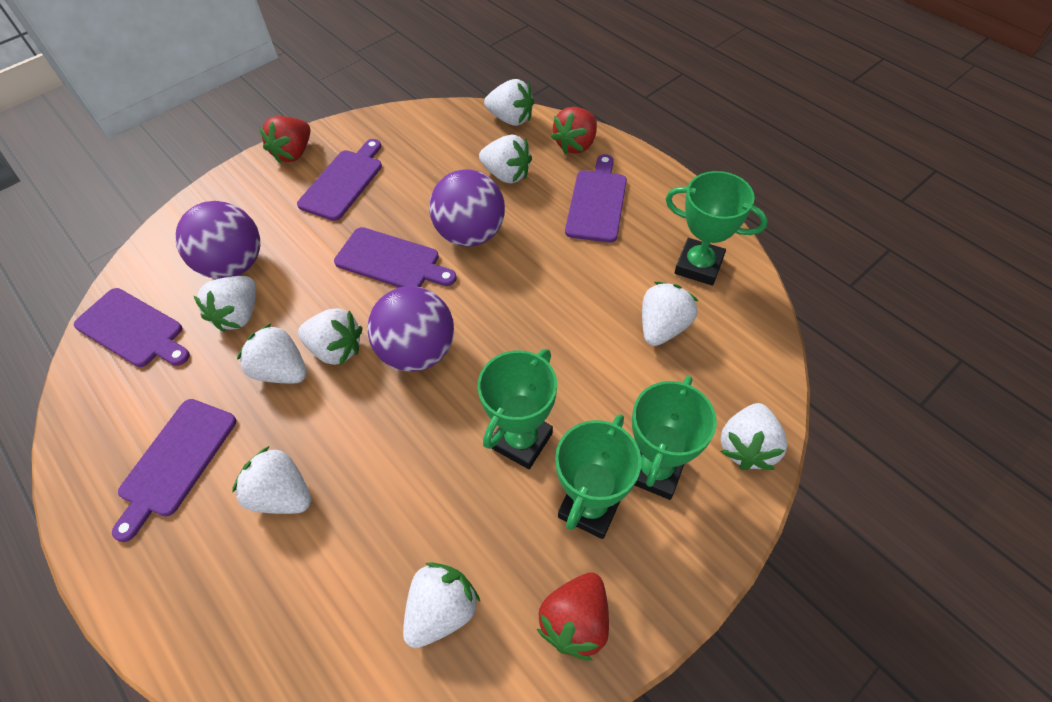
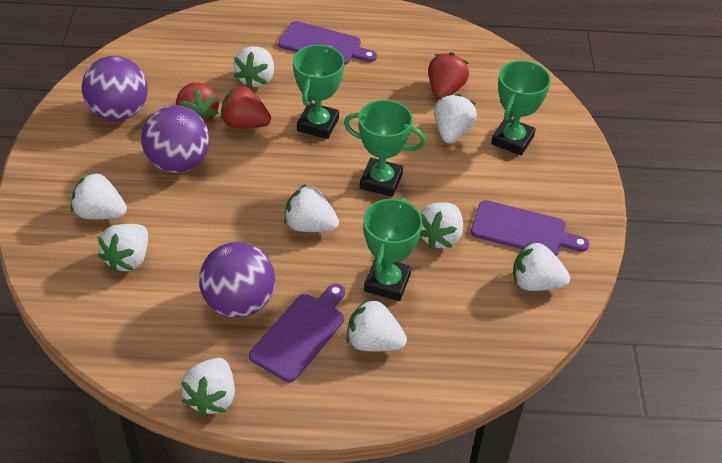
purple cutting board: 5 -> 3

